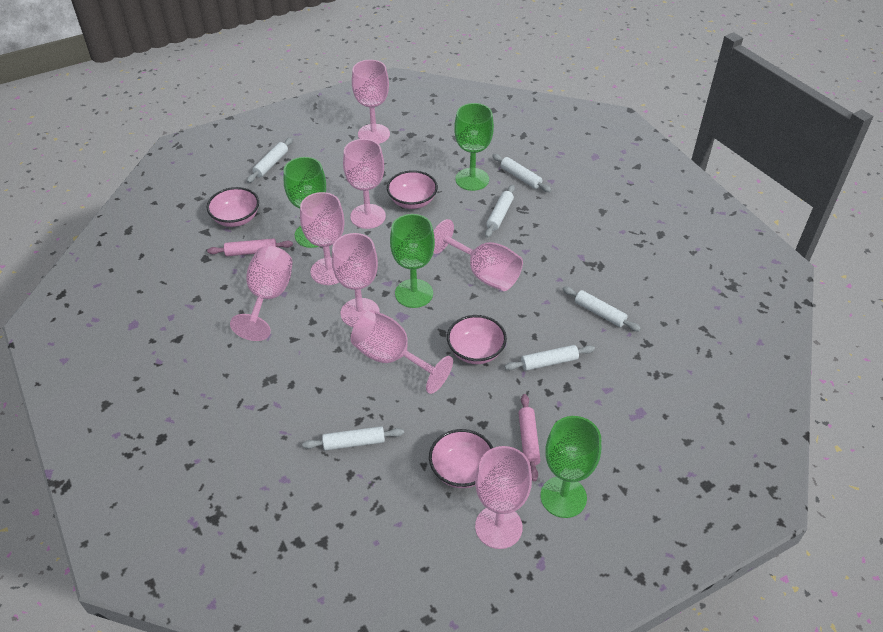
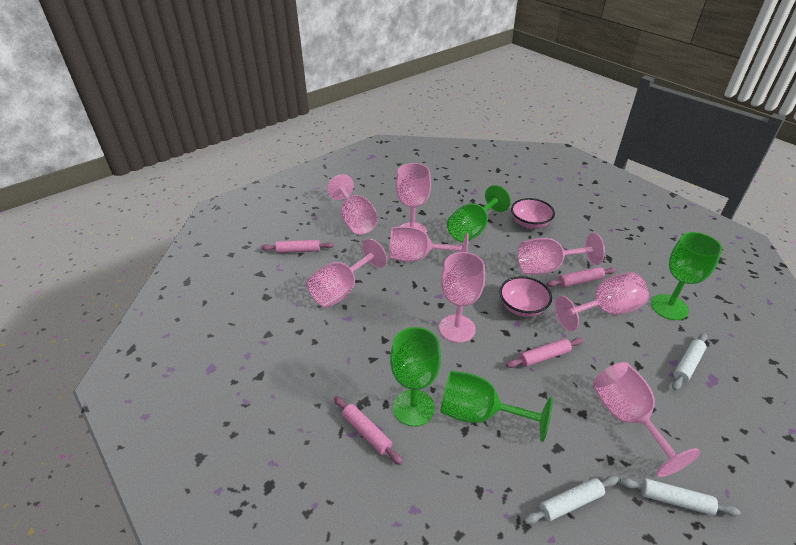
pink bowl: 4 -> 2
pink rolling pin: 2 -> 4
white rolling pin: 6 -> 3

